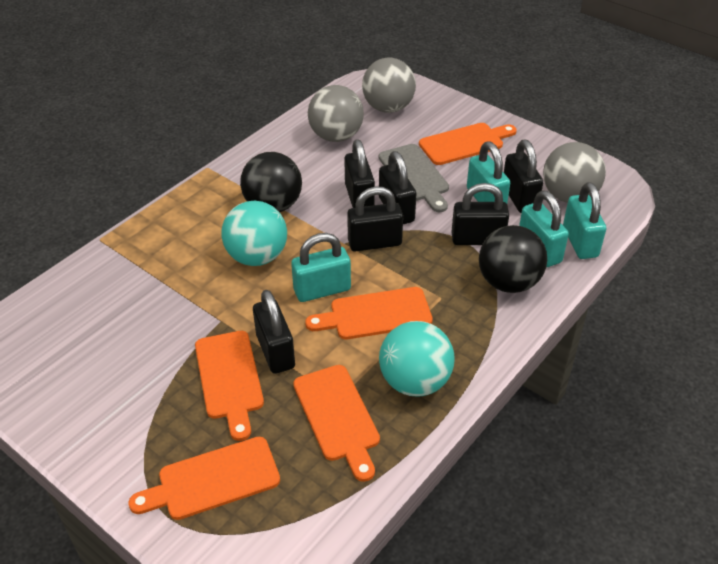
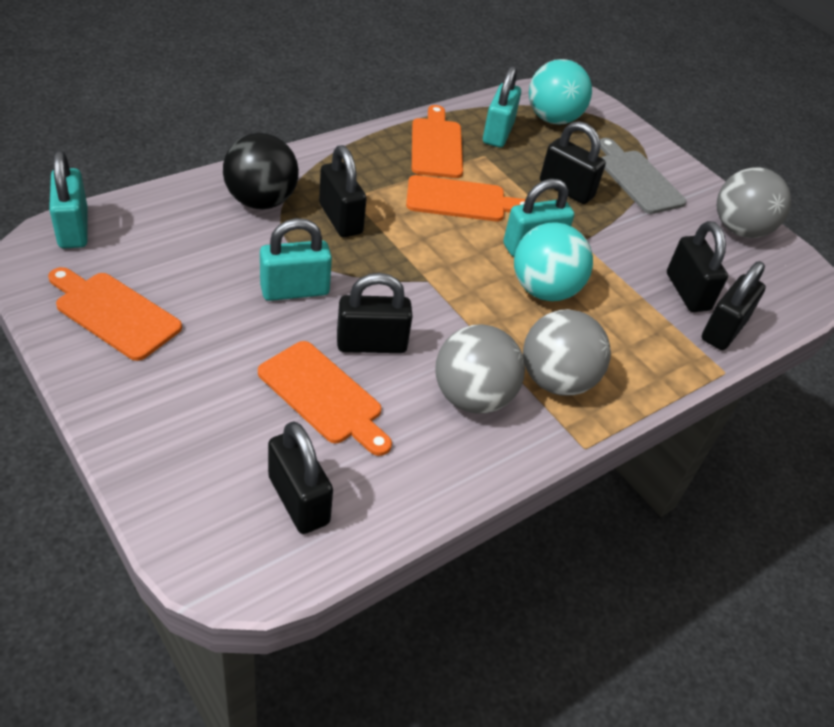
black ball: 2 -> 1
orange cutting board: 5 -> 4

